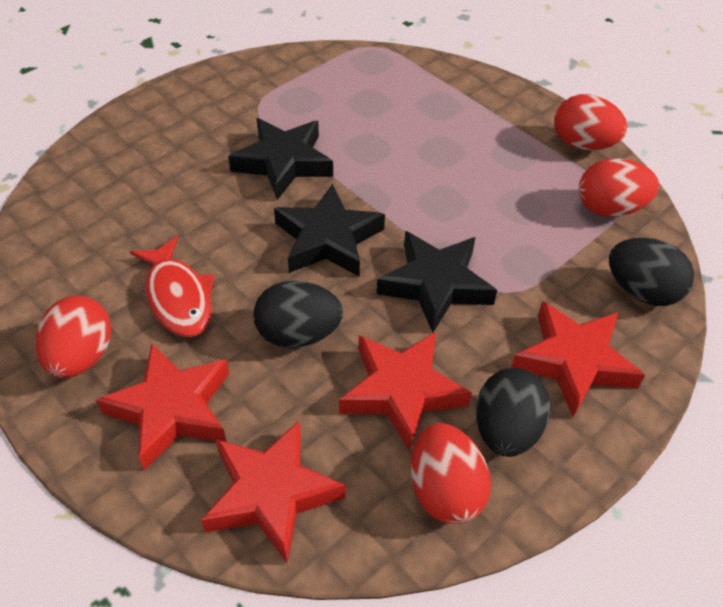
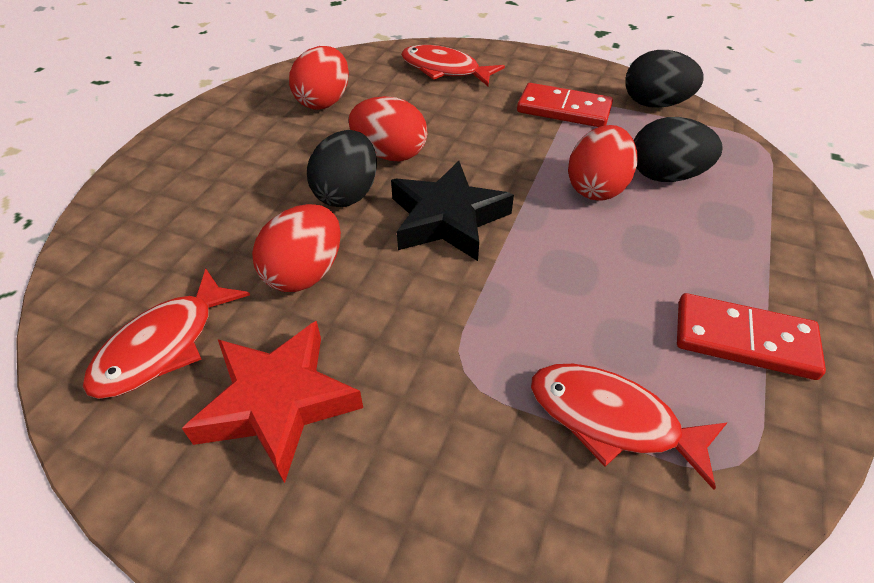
black star: 3 -> 1
red domino: 0 -> 2
red fish: 1 -> 3
red star: 4 -> 1

